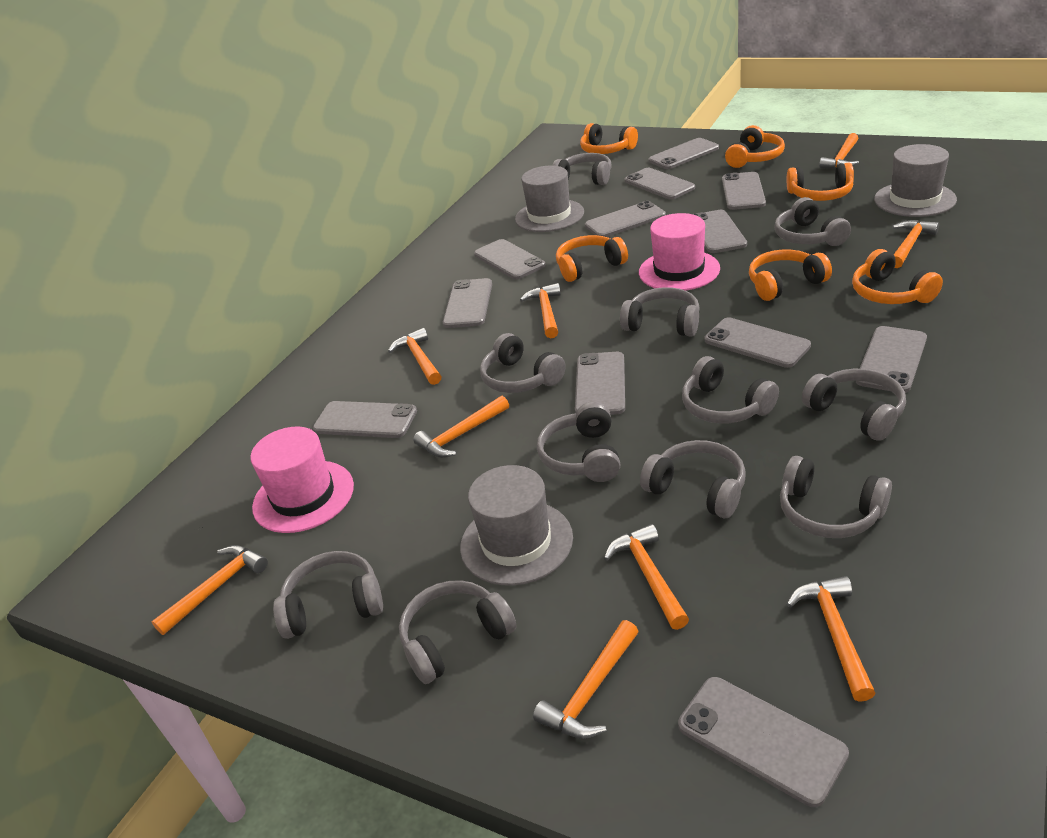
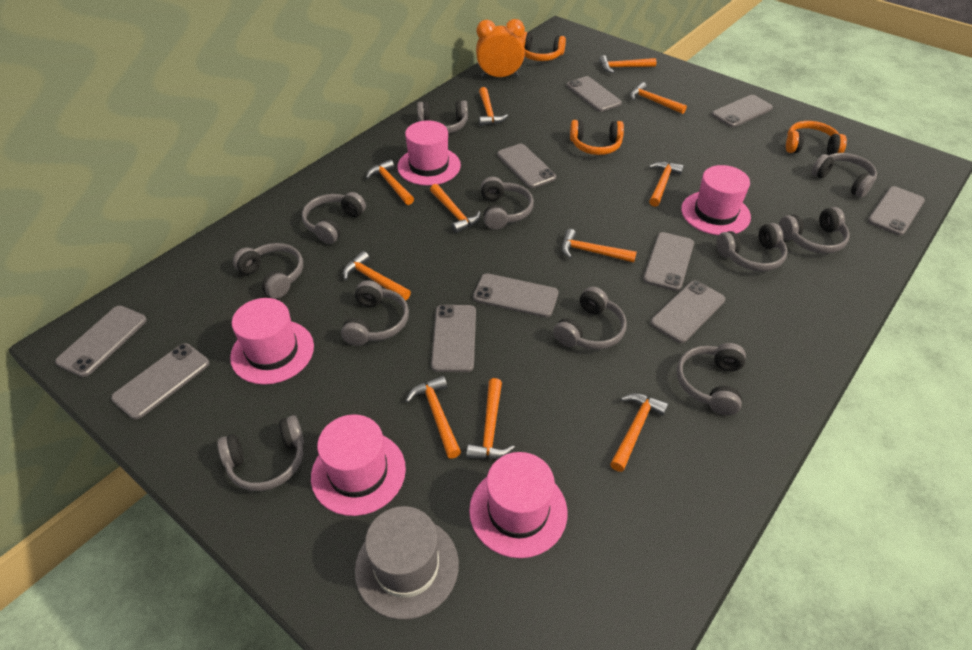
grey hat: 3 -> 1
grey phone: 12 -> 10
orange clock: 0 -> 1
orange hammer: 9 -> 11
orange headphones: 6 -> 3
pink hat: 2 -> 5

